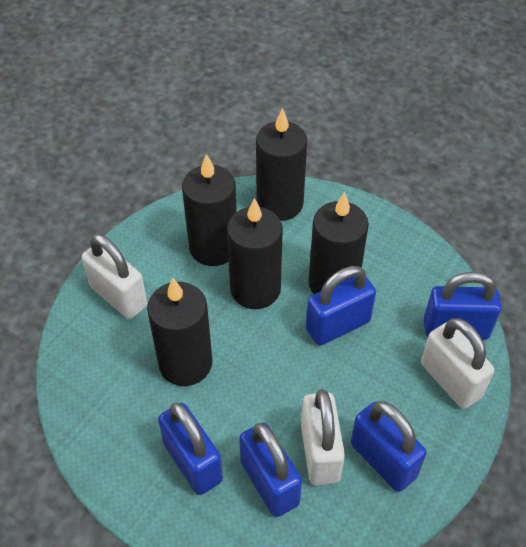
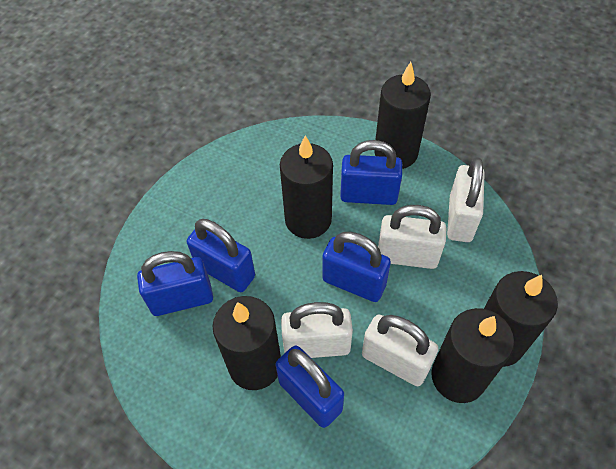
white padlock: 3 -> 4

